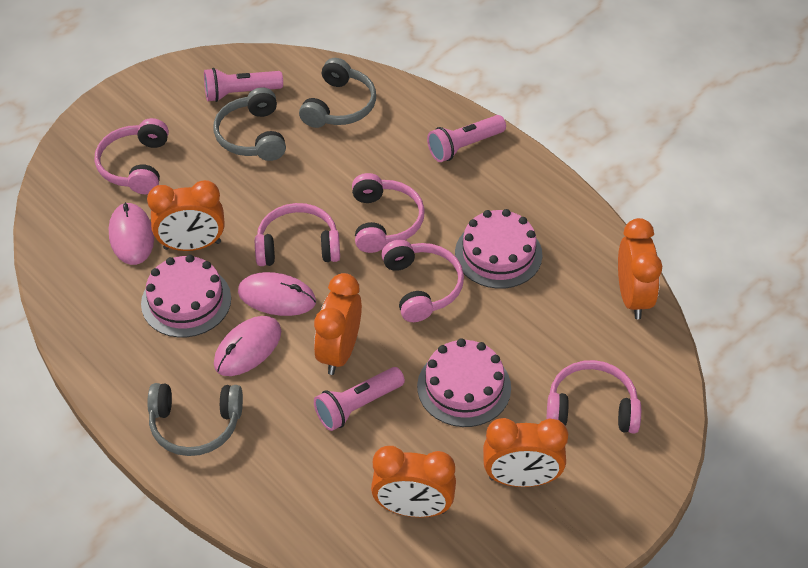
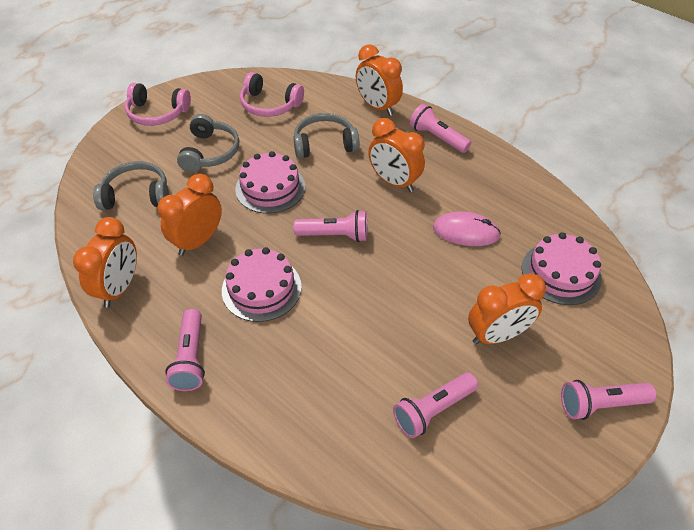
pink flashlight: 3 -> 5
pink headphones: 5 -> 2
pink mouse: 3 -> 1

